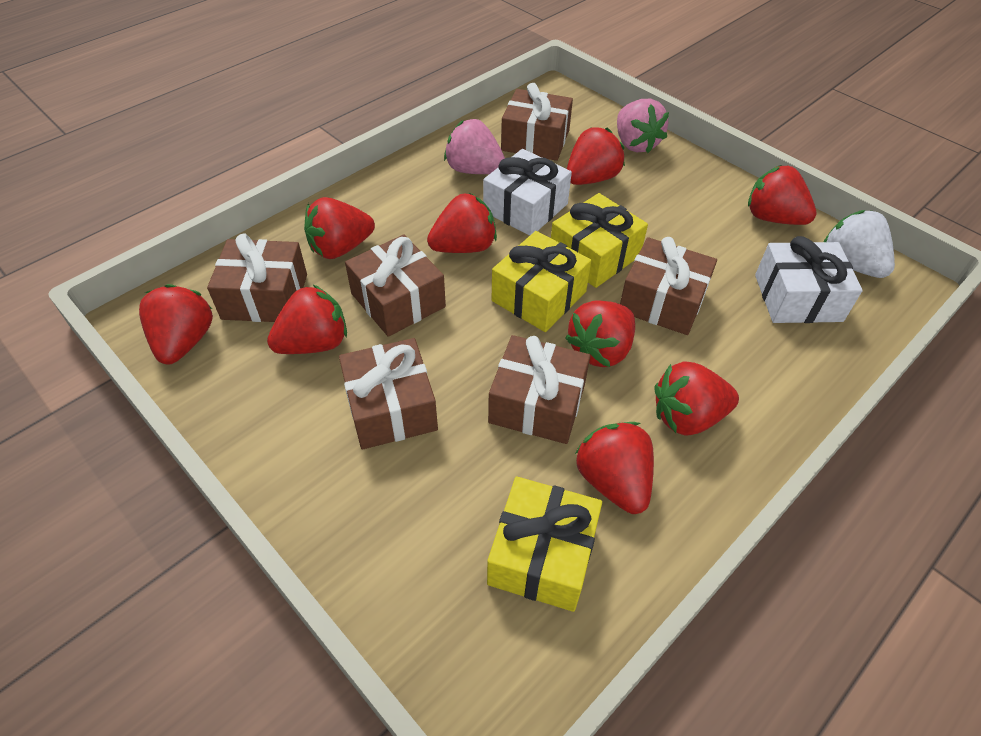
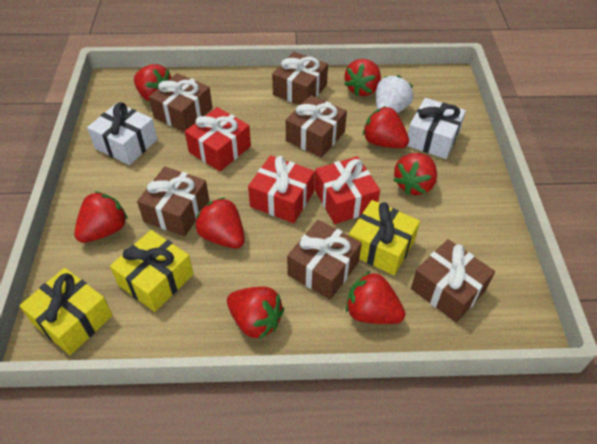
pink strawberry: 2 -> 0
red gift: 0 -> 3
red strawberry: 9 -> 8

